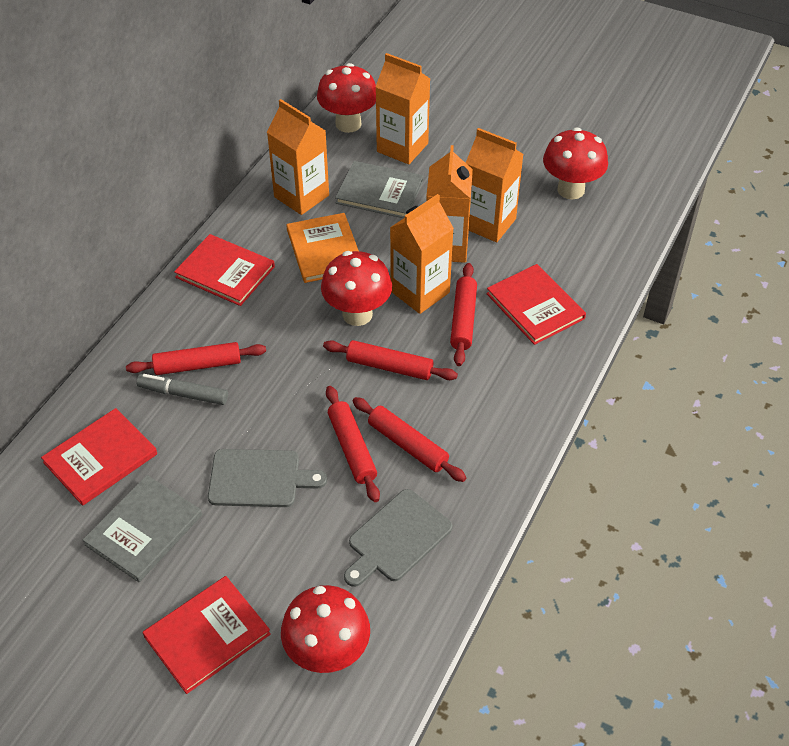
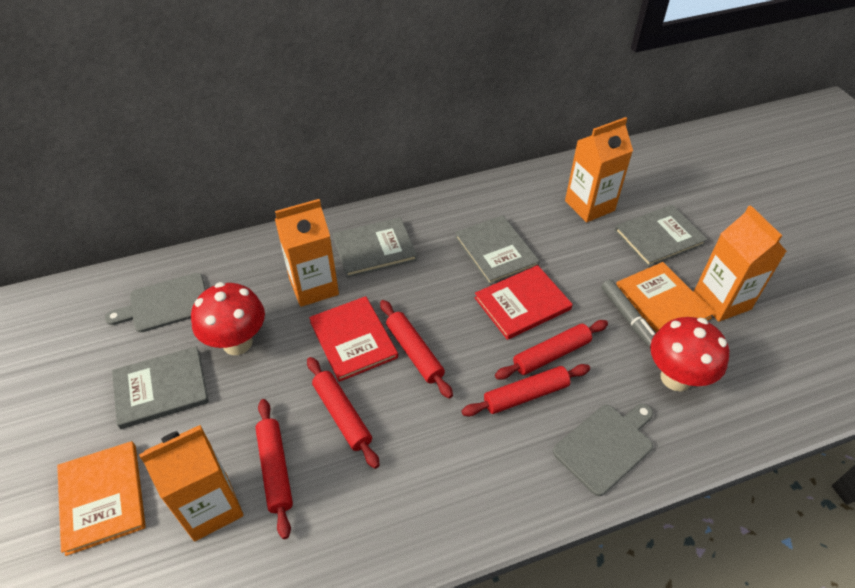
grey book: 2 -> 4
orange book: 1 -> 2
orange carton: 5 -> 4
red book: 4 -> 2
red mushroom: 4 -> 2

